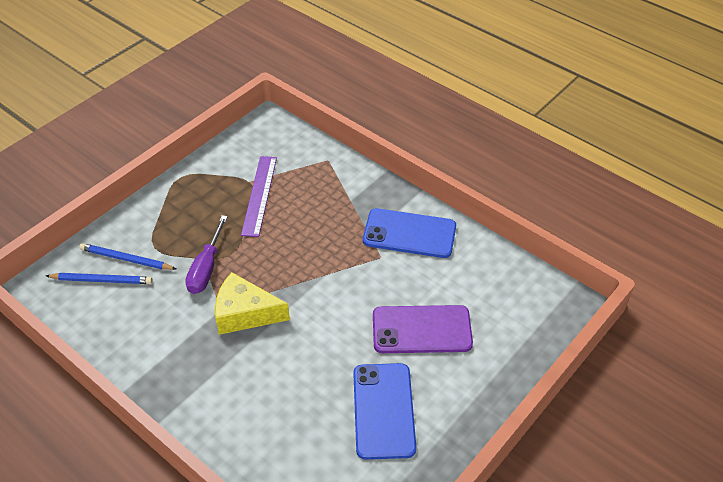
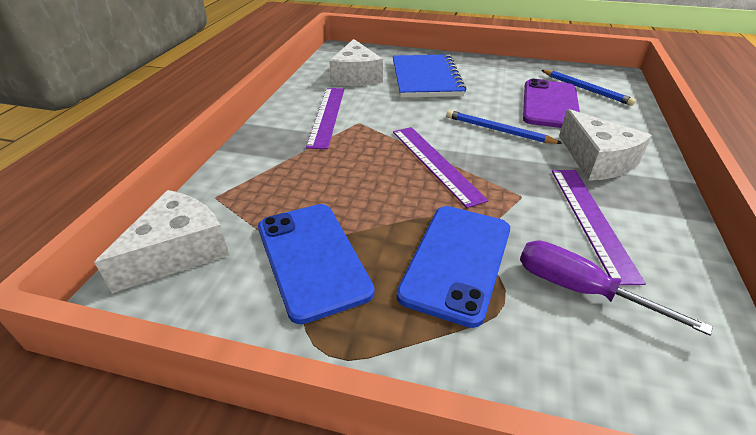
blue notebook: 0 -> 1
purple ruler: 1 -> 3
white cheese: 0 -> 3
yellow cheese: 1 -> 0

